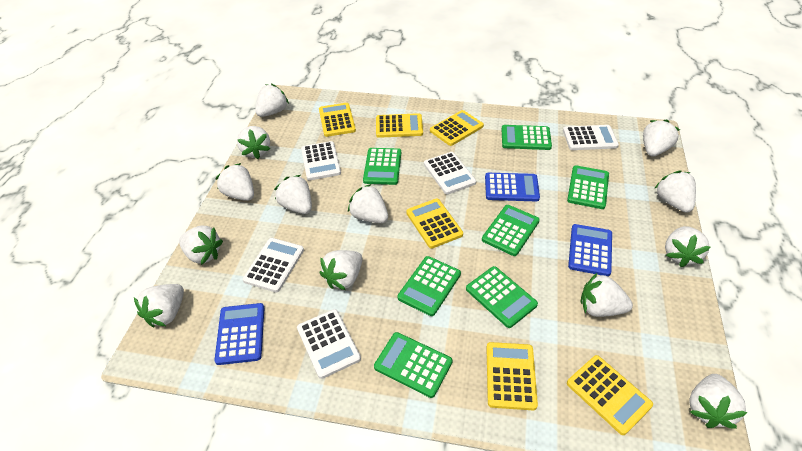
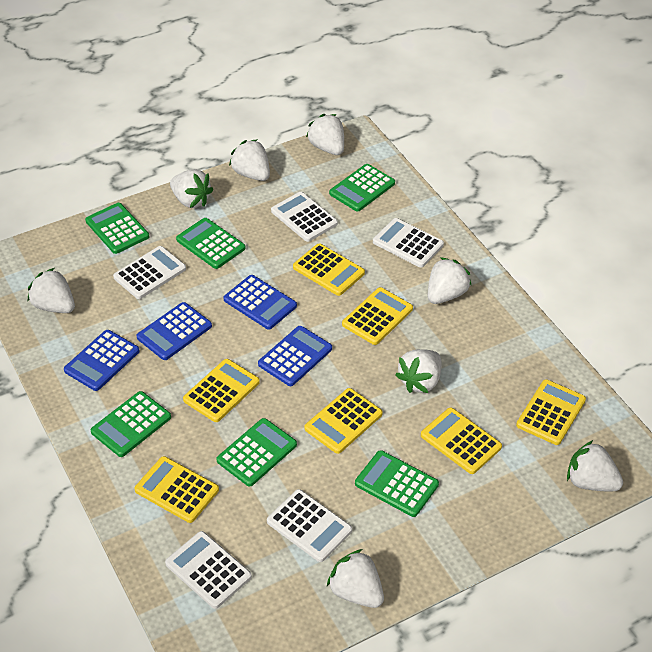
blue calculator: 3 -> 4
green calculator: 7 -> 6
white strawberry: 13 -> 8
yellow calculator: 6 -> 7

